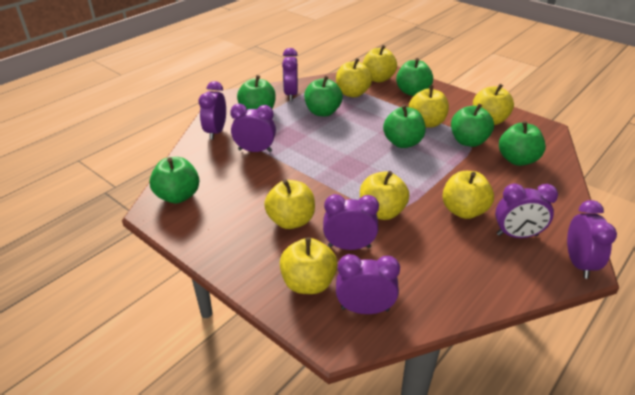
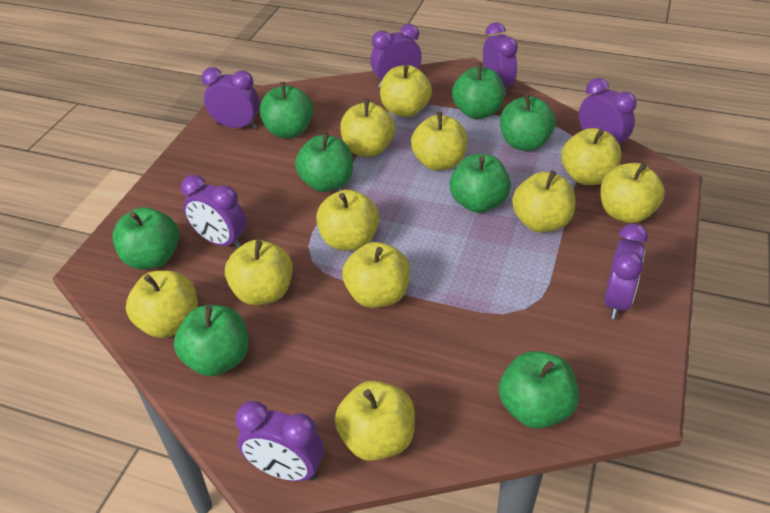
green apple: 7 -> 8
yellow apple: 8 -> 11

